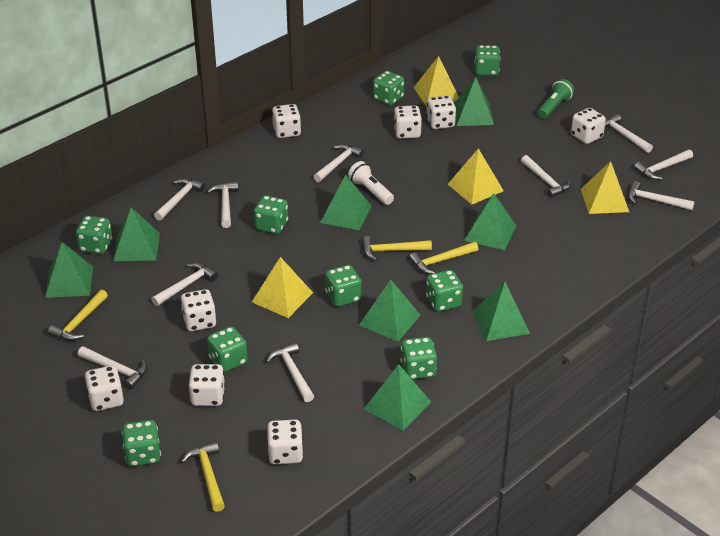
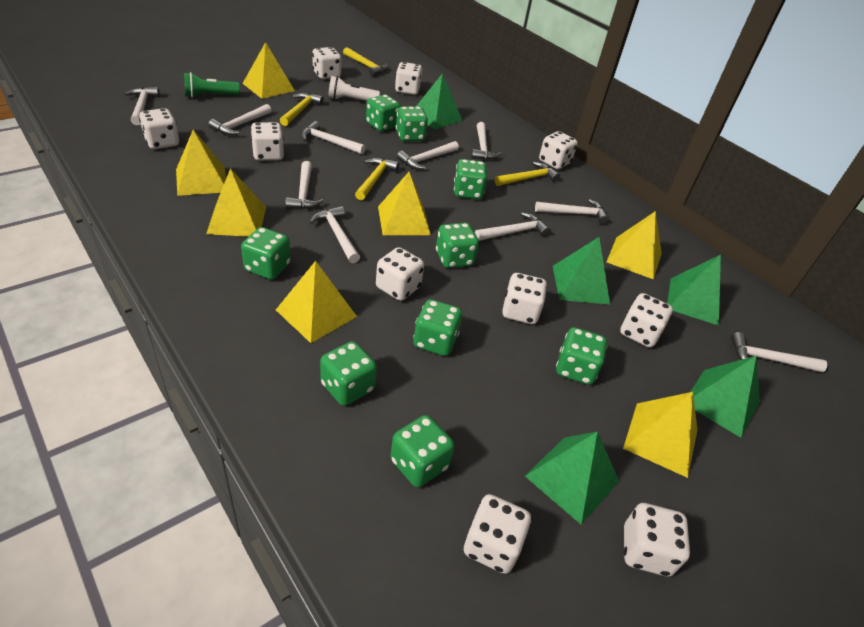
green pyramid: 8 -> 5
white dice: 8 -> 10
yellow pyramid: 4 -> 7

